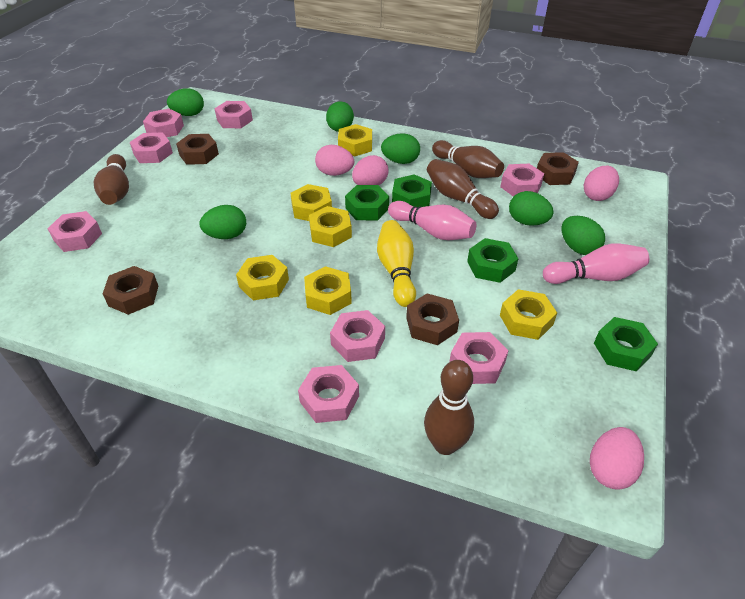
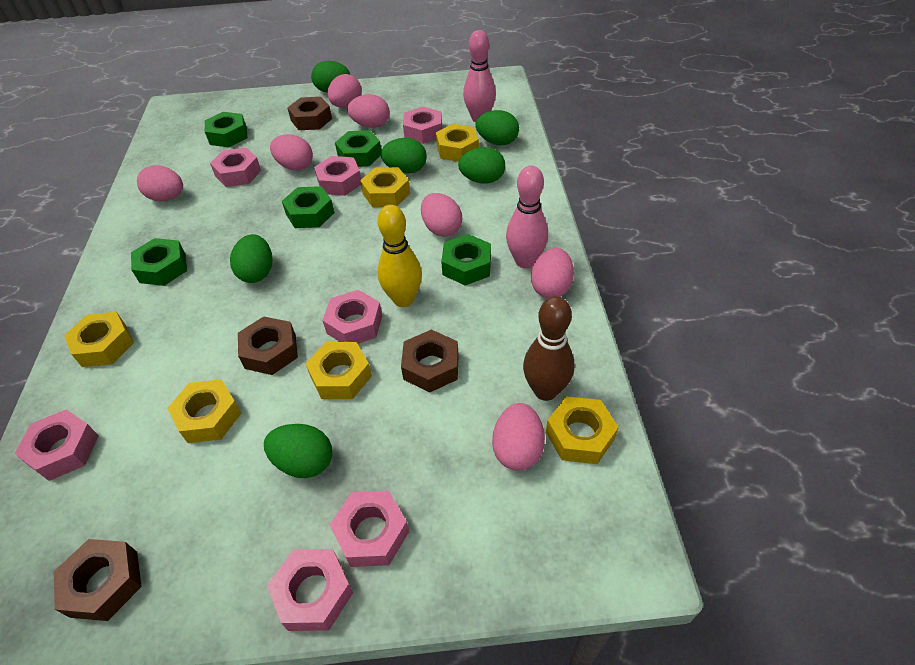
brown bowling pin: 4 -> 1
green nut: 4 -> 5
pink egg: 4 -> 7
pink nut: 8 -> 7

